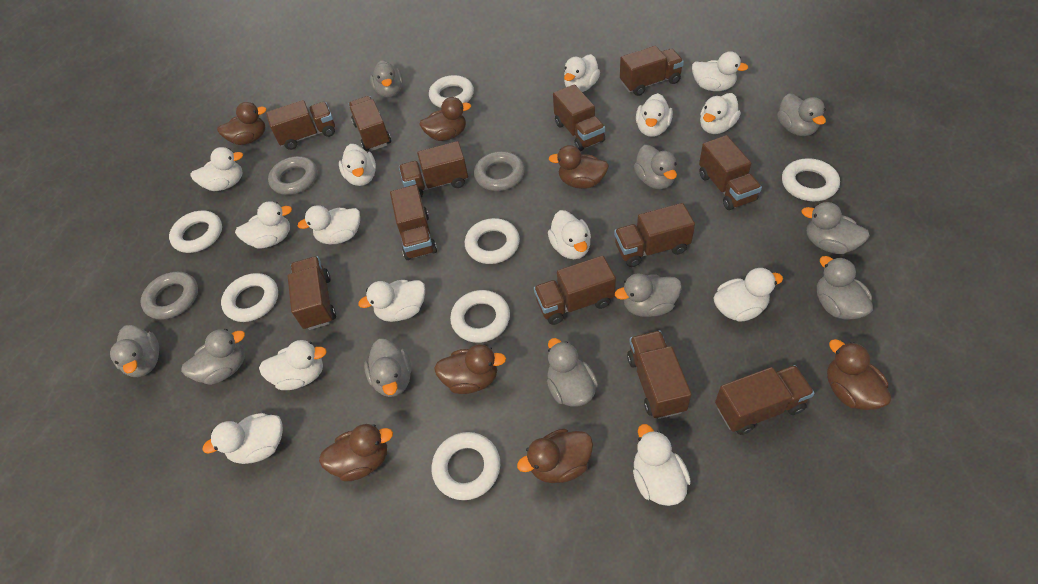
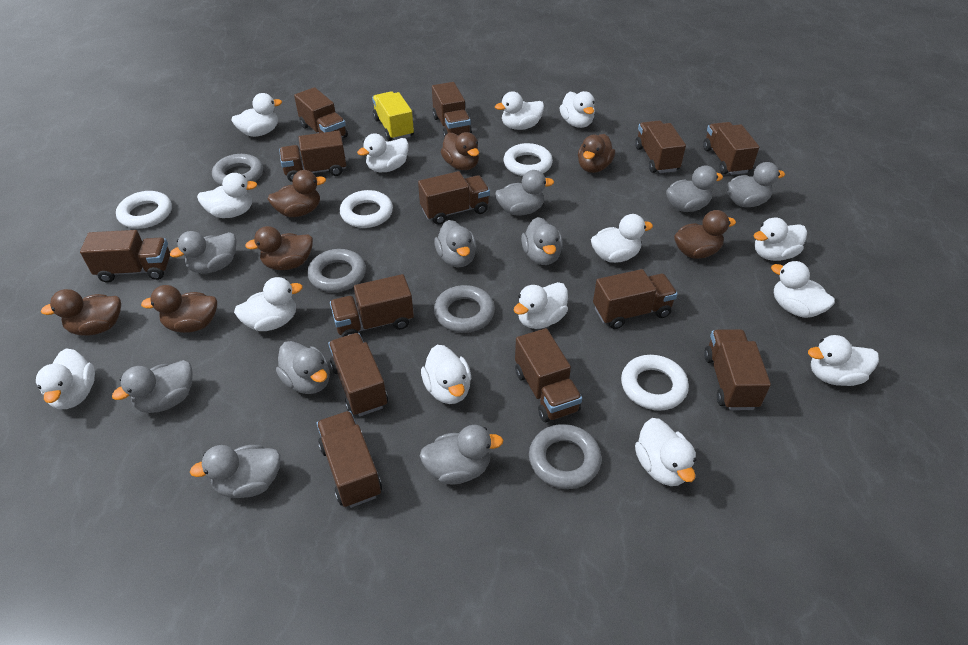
brown truck: 12 -> 13
grey ring: 3 -> 4
white ring: 7 -> 4
yellow truck: 0 -> 1

